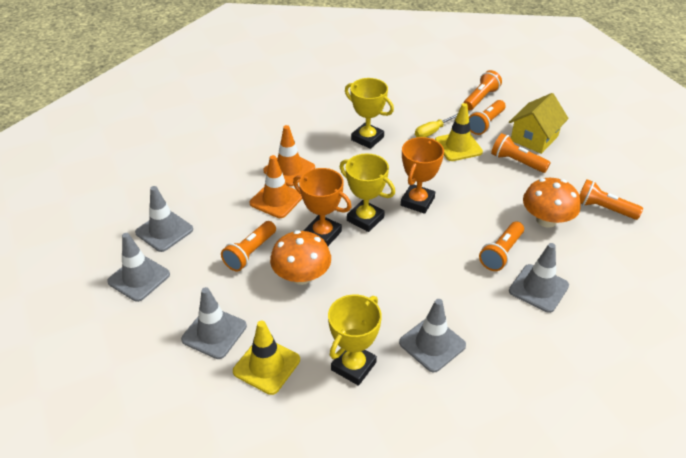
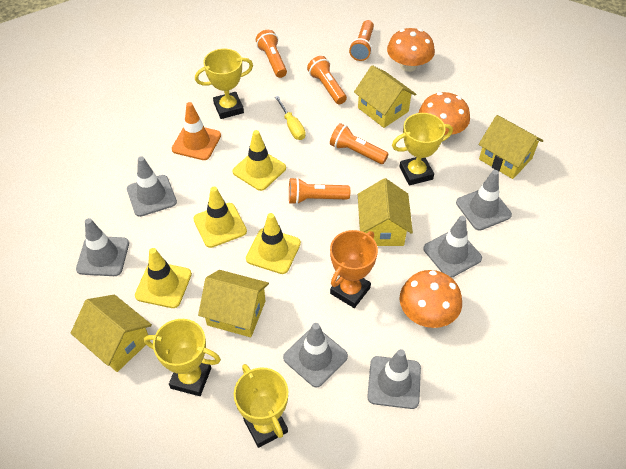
grey traffic cone: 5 -> 6
orange flashlight: 6 -> 5
orange mushroom: 2 -> 3
orange traffic cone: 2 -> 1
orange trophy: 2 -> 1
yellow house: 1 -> 5
yellow traffic cone: 2 -> 4
yellow trophy: 3 -> 4

